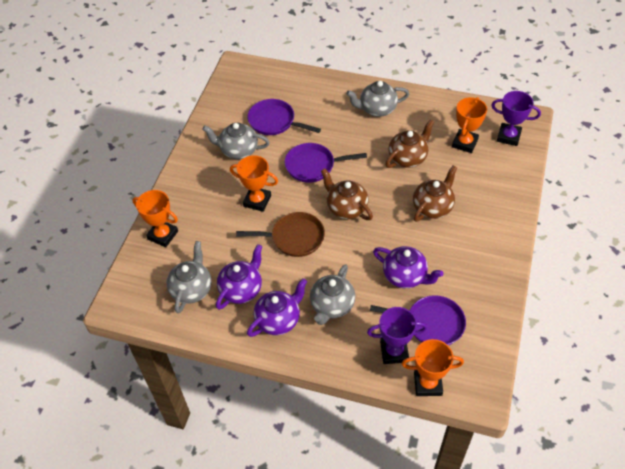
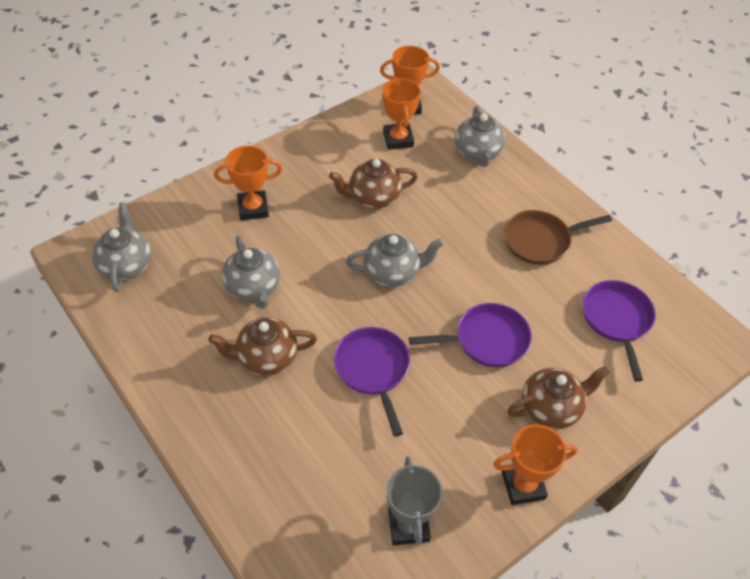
grey trophy: 0 -> 1
purple teapot: 3 -> 0
purple trophy: 2 -> 0

